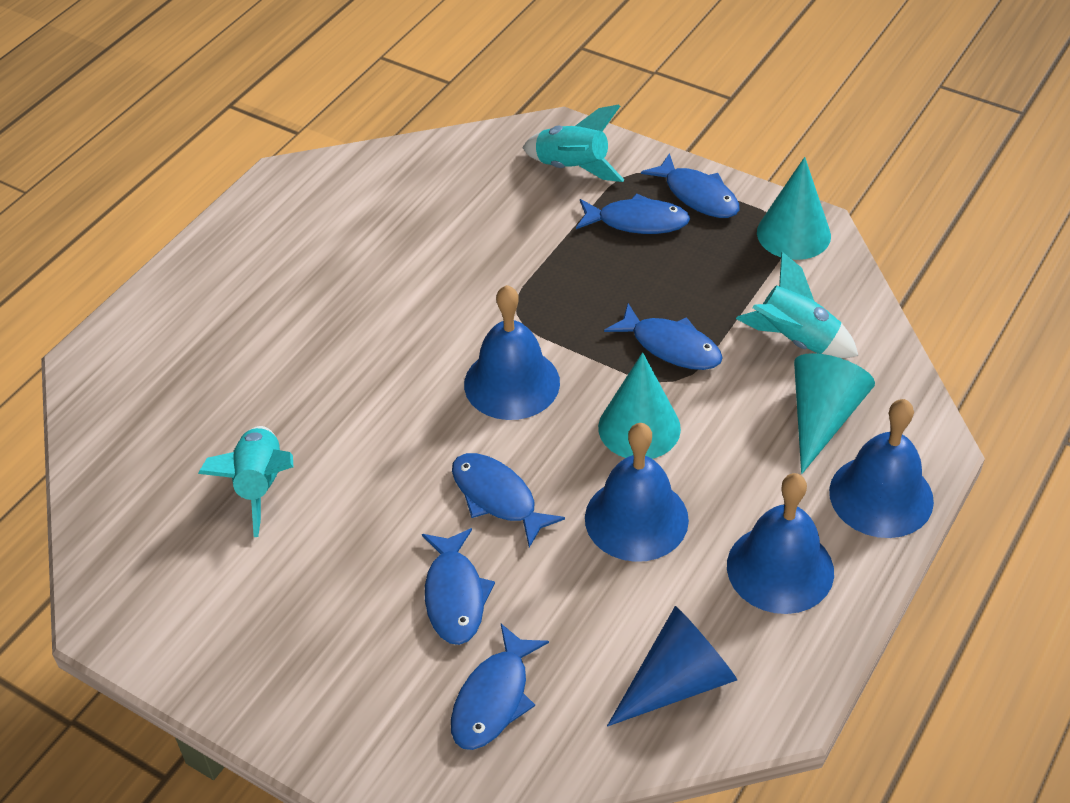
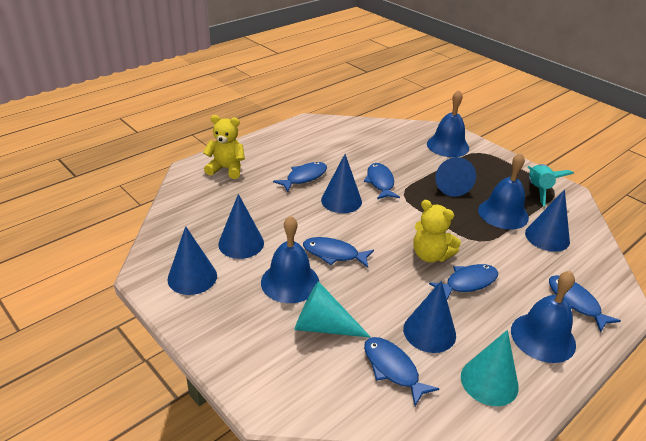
blue cone: 1 -> 6
turquoise cone: 3 -> 2
turquoise rocket: 3 -> 1
yellow teddy bear: 0 -> 2

